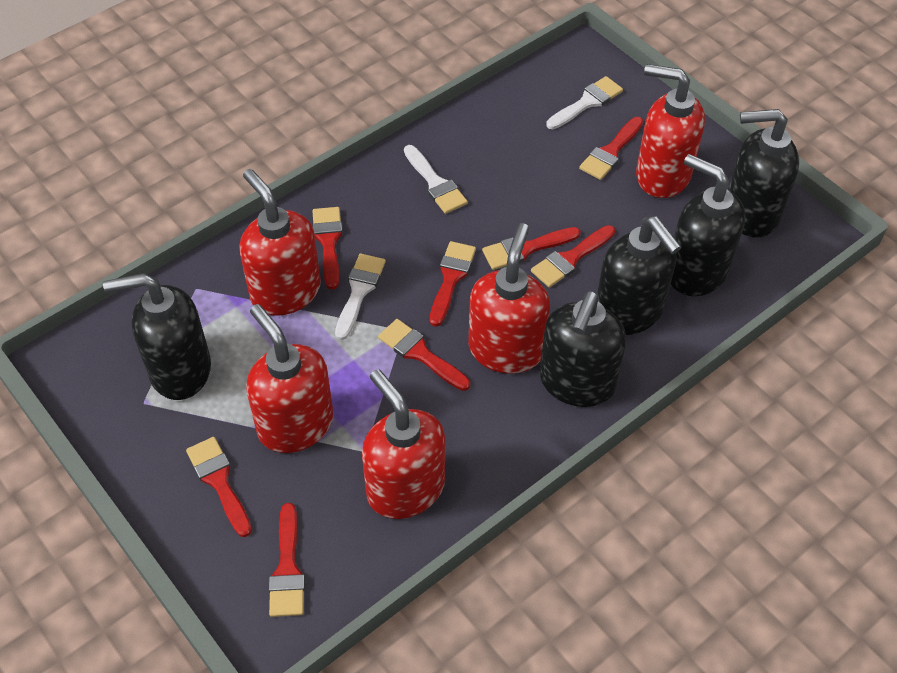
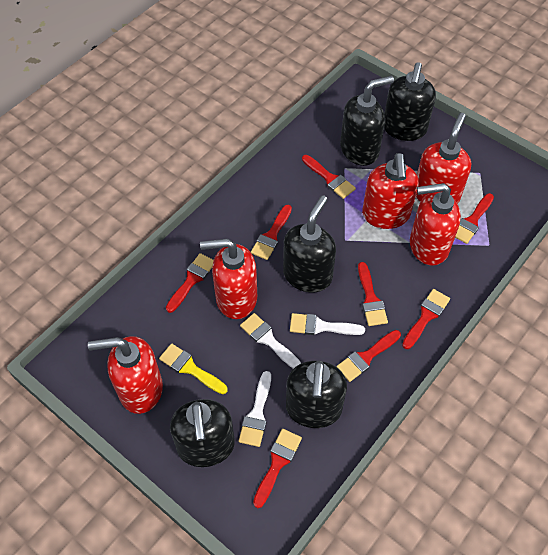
yellow brush: 0 -> 1

